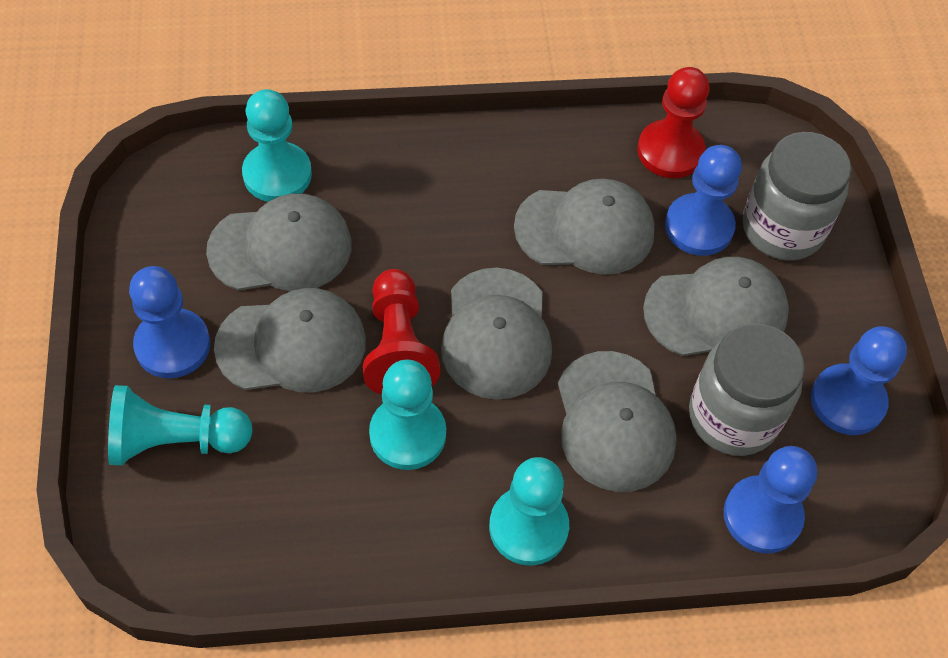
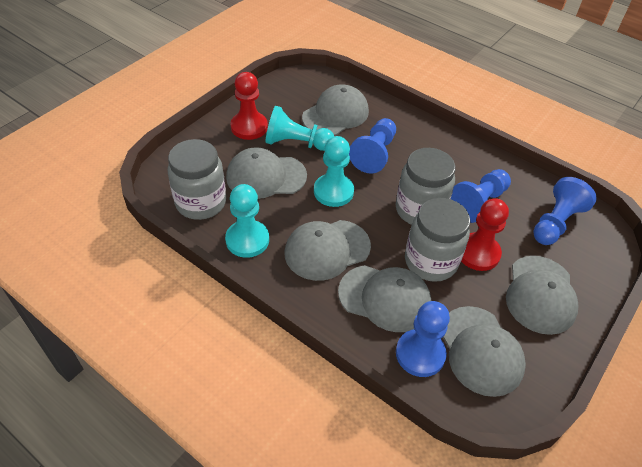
grey jar: 2 -> 3
turquoise pawn: 4 -> 3

